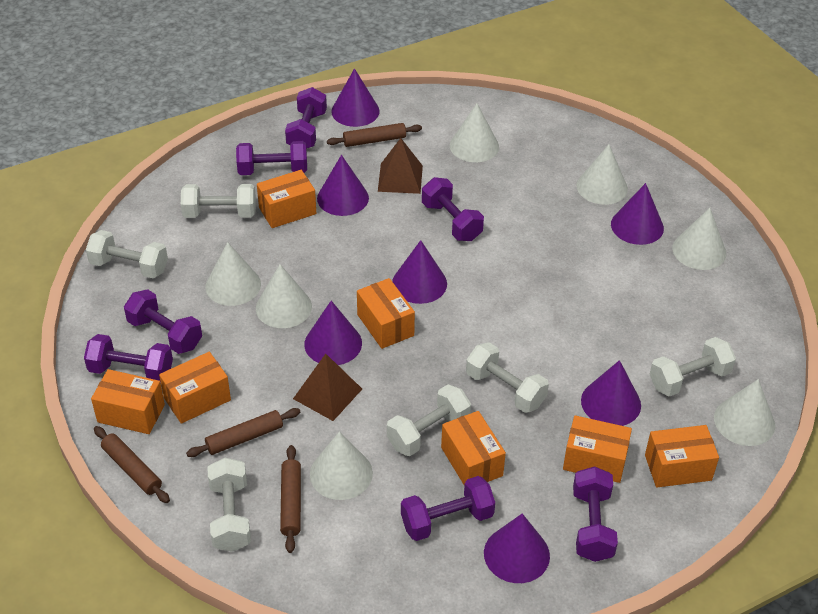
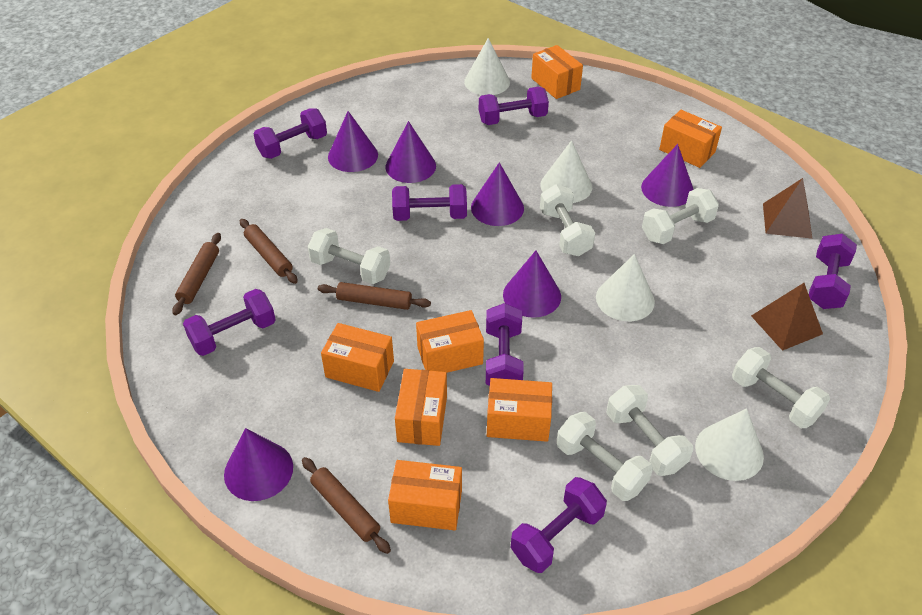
purple cone: 7 -> 6
white cone: 7 -> 4

